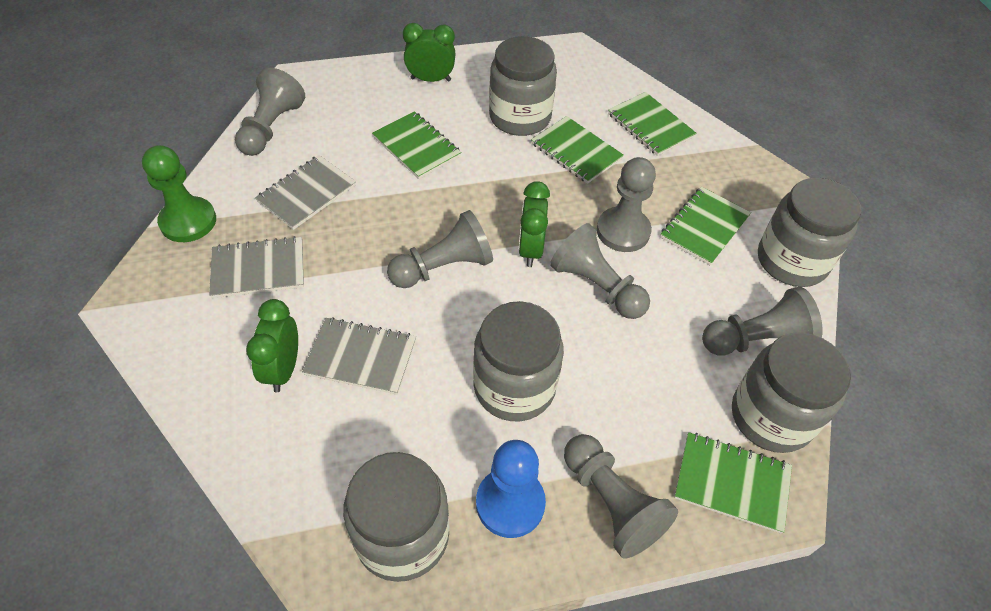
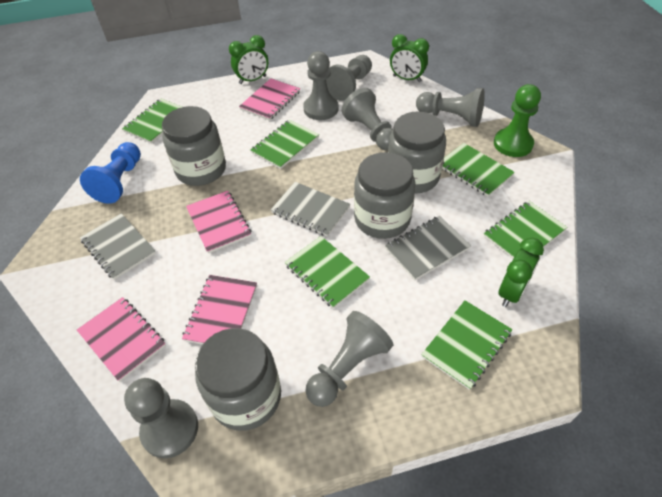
green notebook: 5 -> 6
grey jar: 5 -> 4
pink notebook: 0 -> 4

